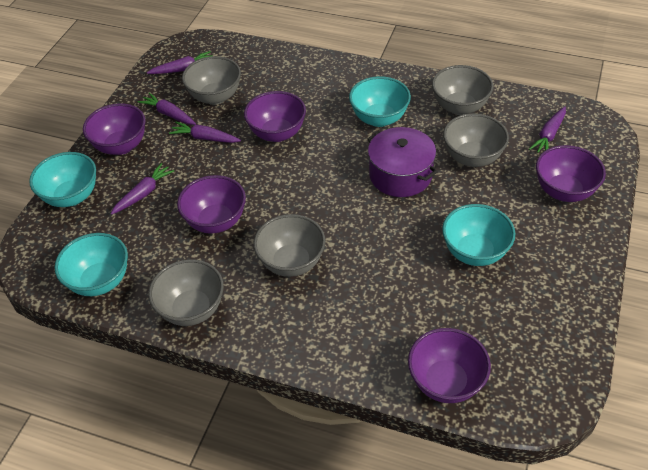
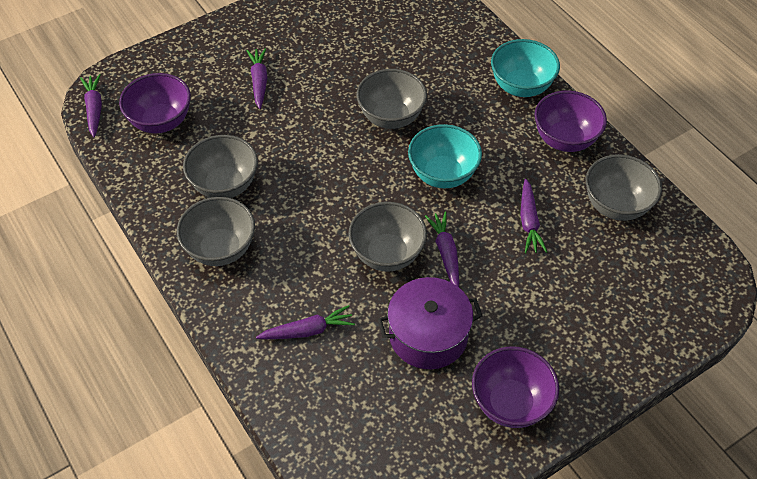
purple bowl: 5 -> 3
turquoise bowl: 4 -> 2

